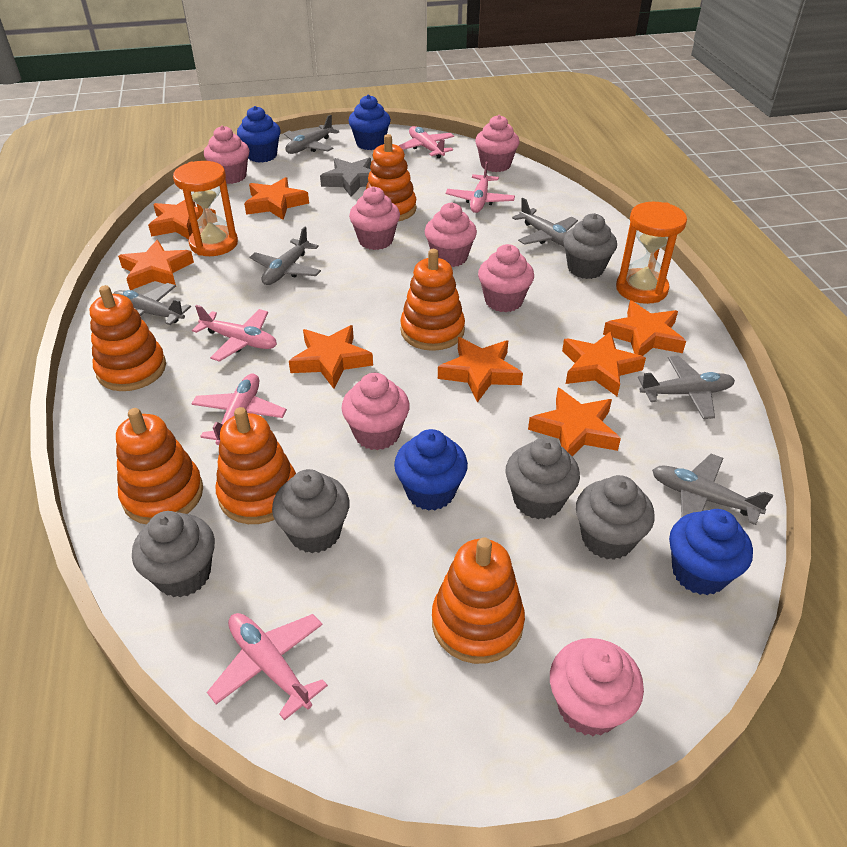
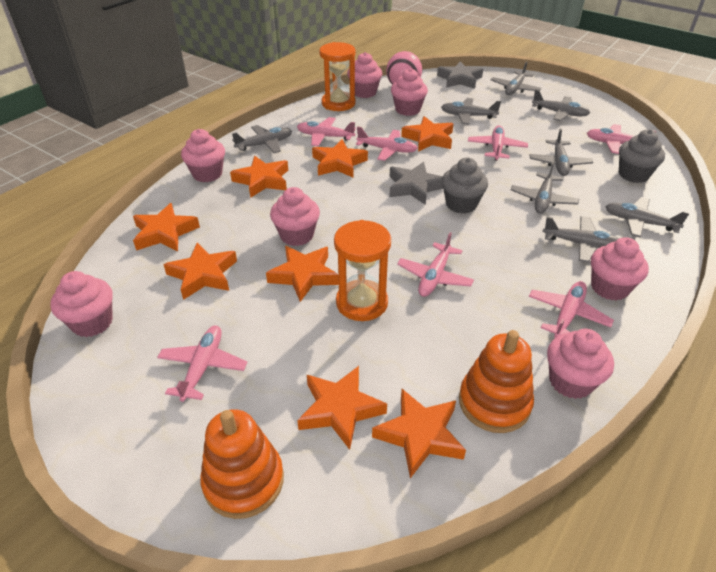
blue cupcake: 4 -> 0
grey cupcake: 5 -> 2
grey plane: 6 -> 8
grey star: 1 -> 2
orange stacking toy: 6 -> 2
pink ball: 0 -> 1
pink plane: 5 -> 7

